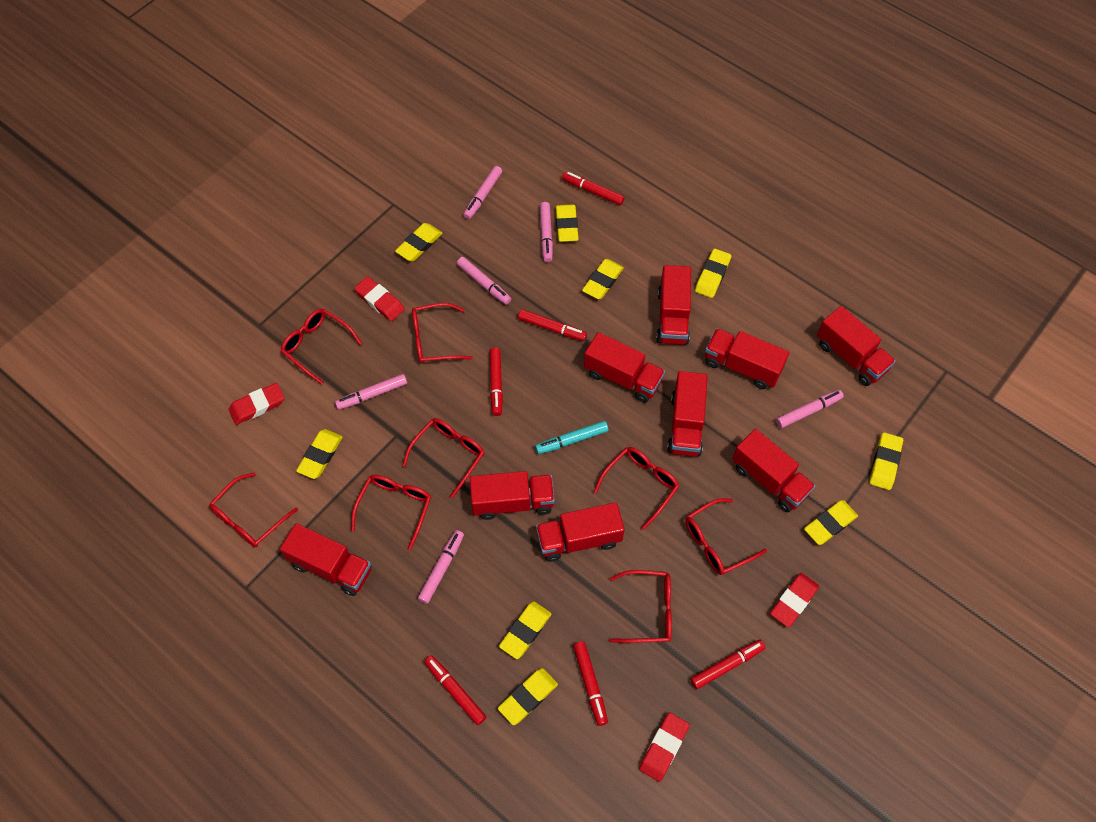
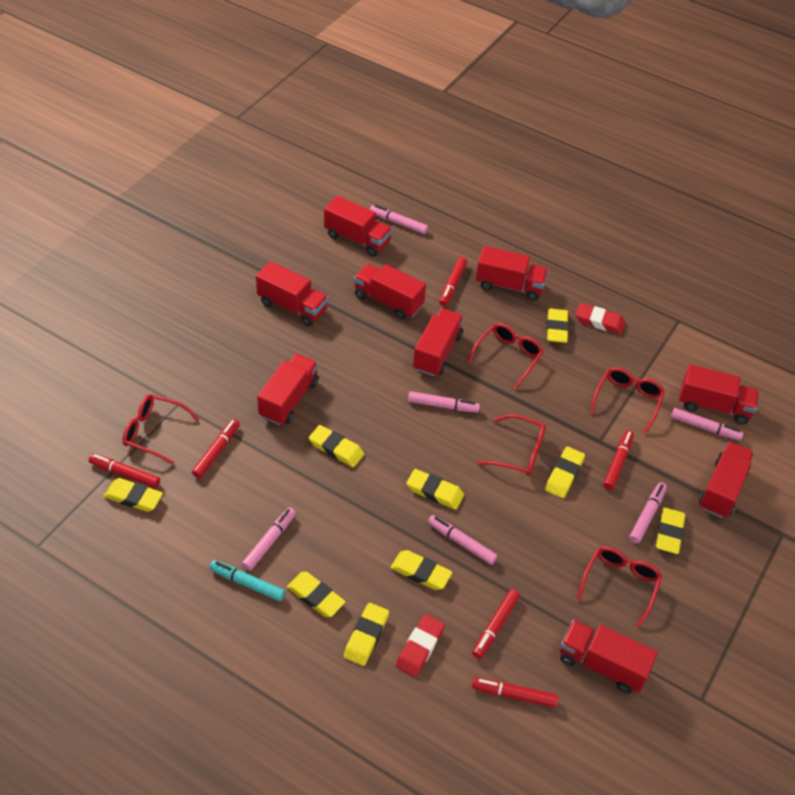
red eraser: 4 -> 2
red glasses: 8 -> 5

